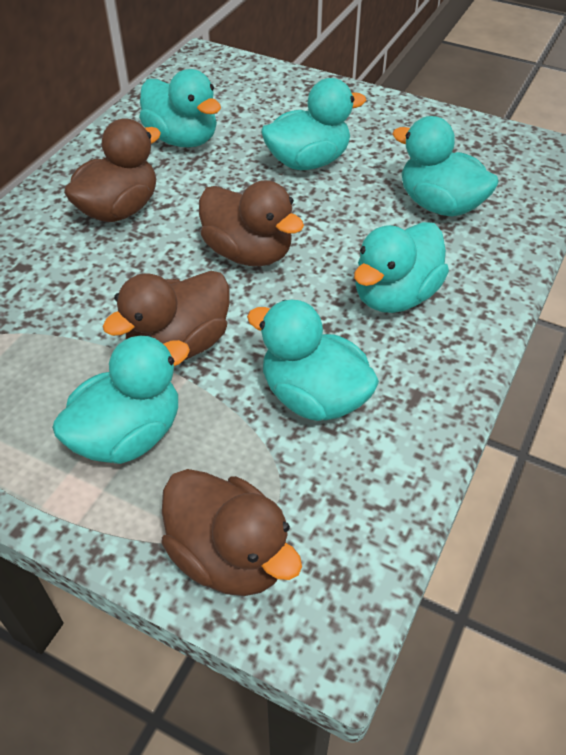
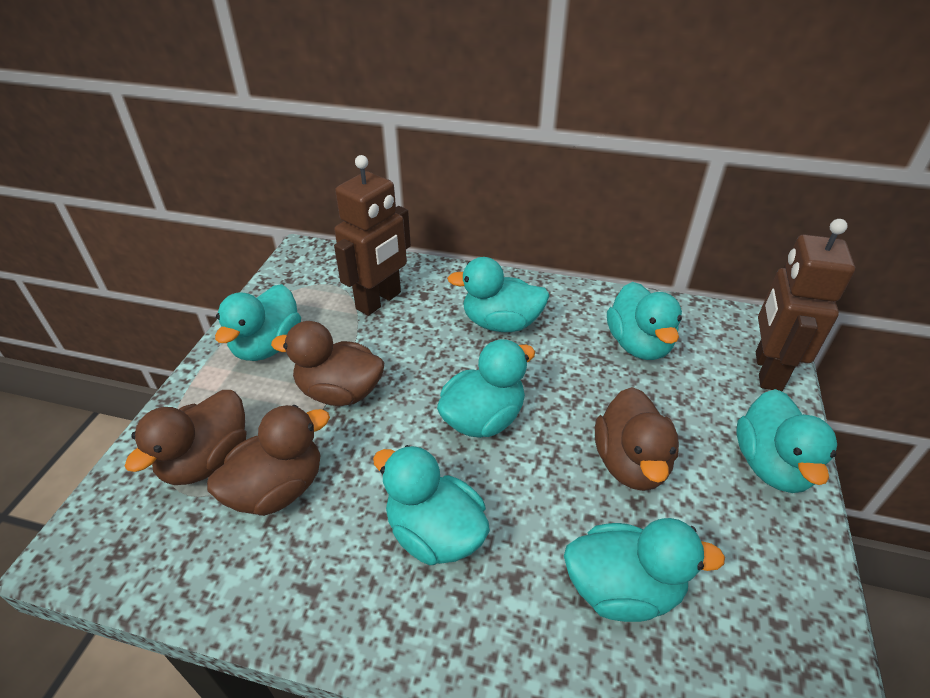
brown robot: 0 -> 2
turquoise duck: 6 -> 7

